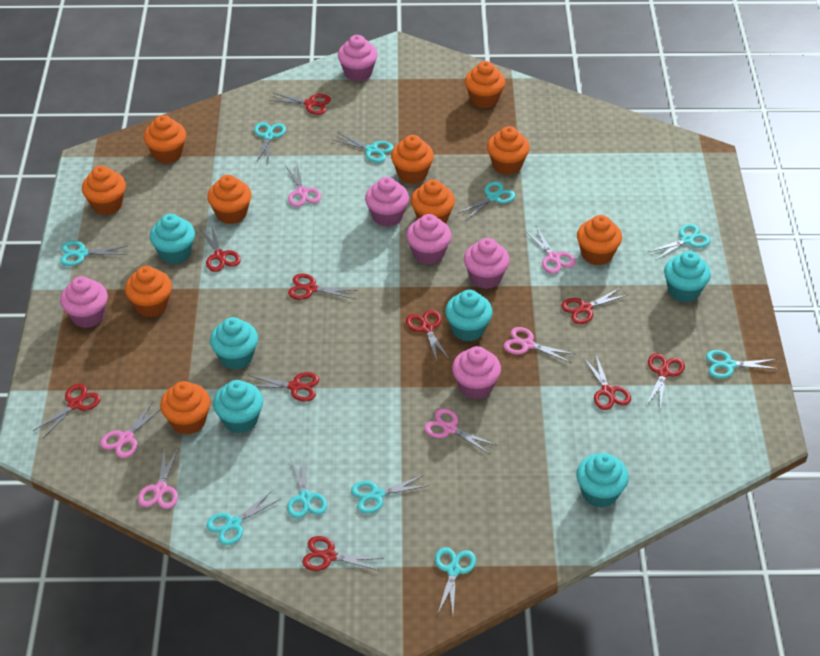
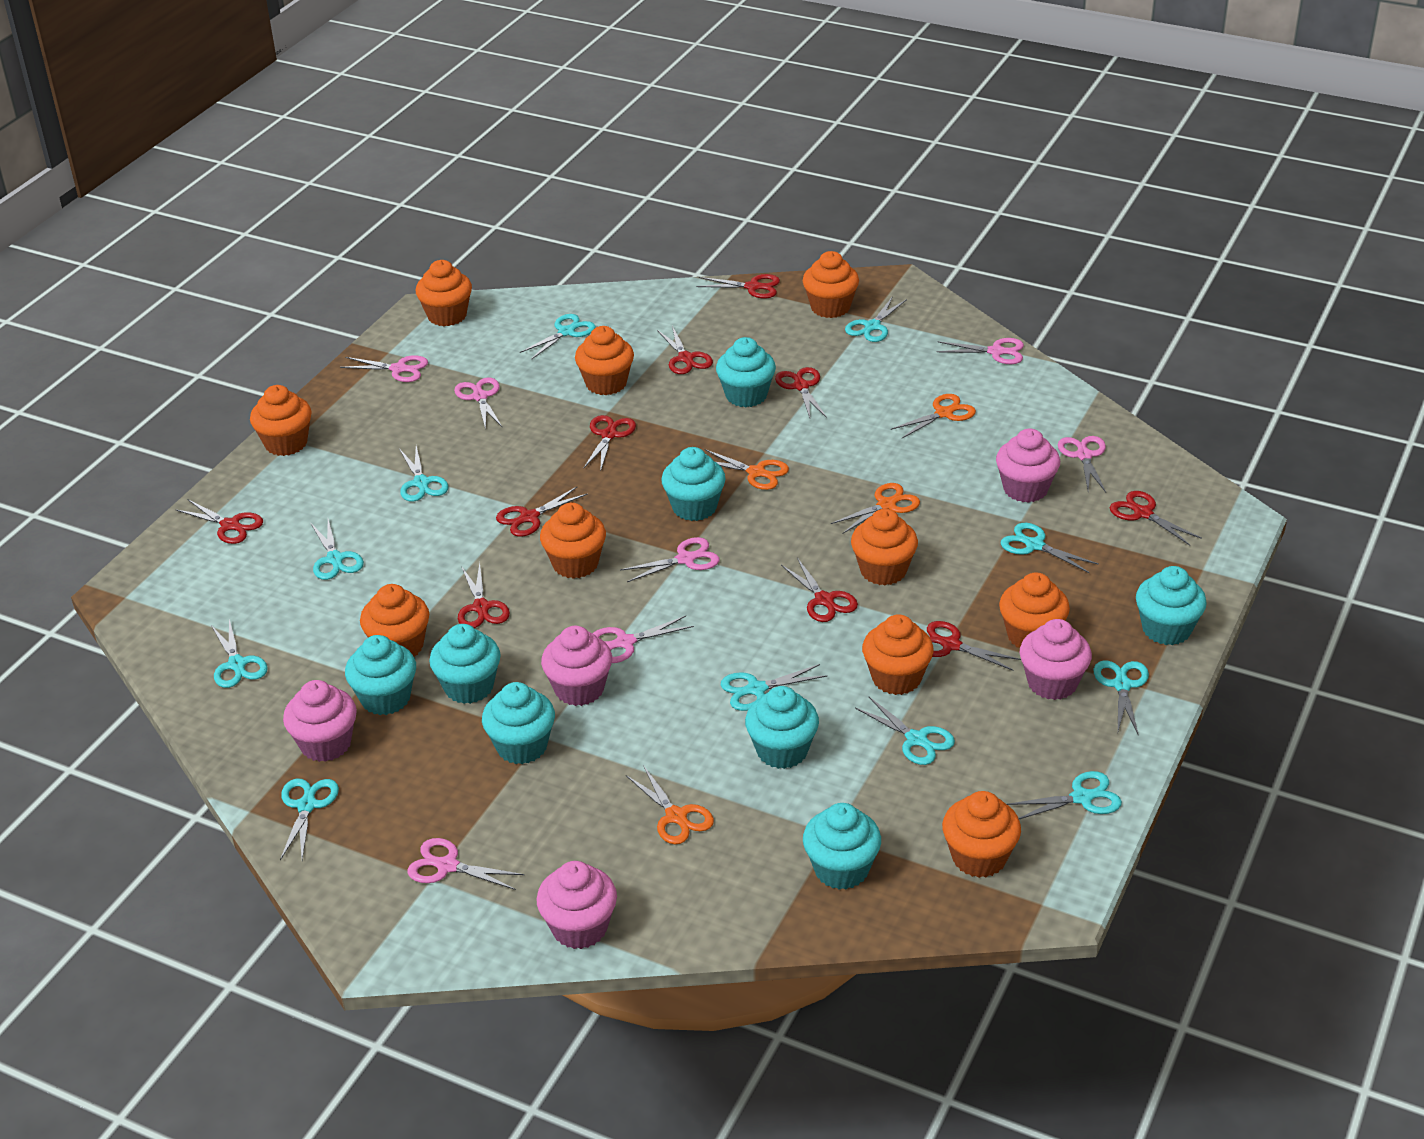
orange scissors: 0 -> 4
pink cupcake: 6 -> 5
pink scissors: 6 -> 7
turquoise cupcake: 6 -> 8
turquoise scissors: 10 -> 11

